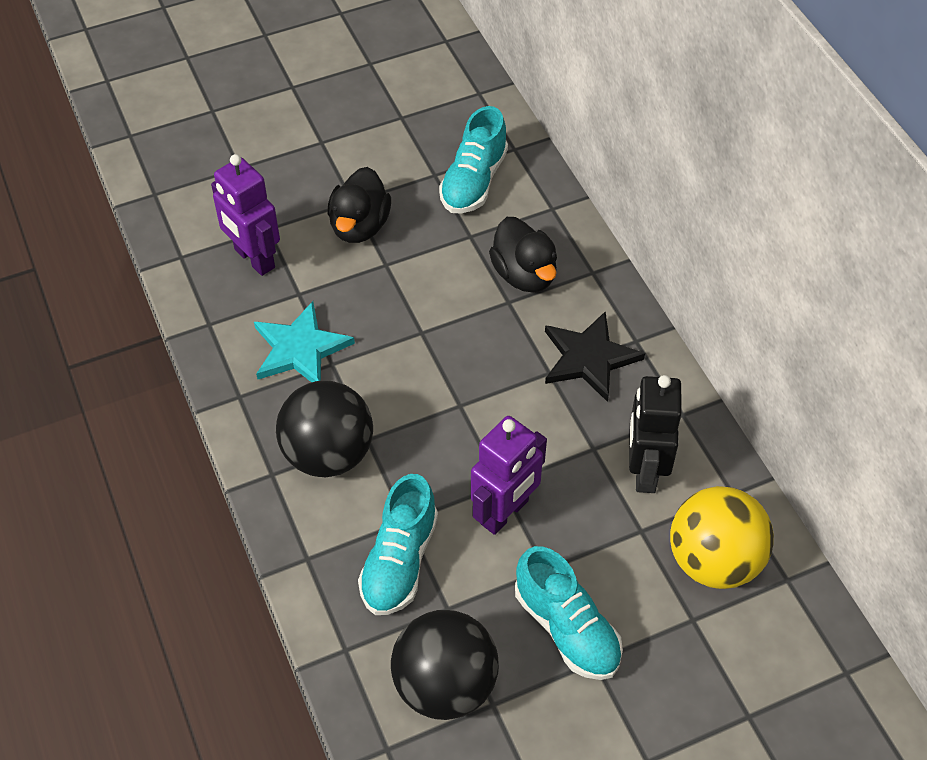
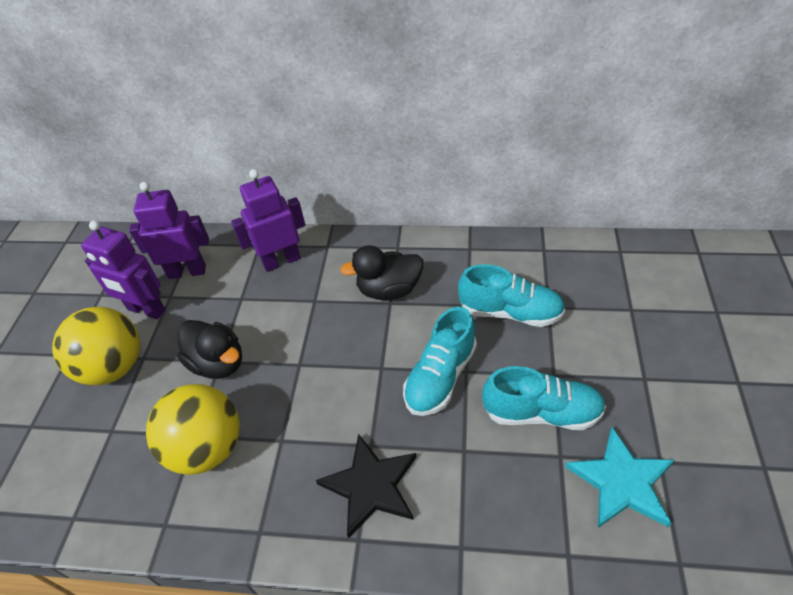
black ball: 2 -> 0
black robot: 1 -> 0
purple robot: 2 -> 3
yellow ball: 1 -> 2

